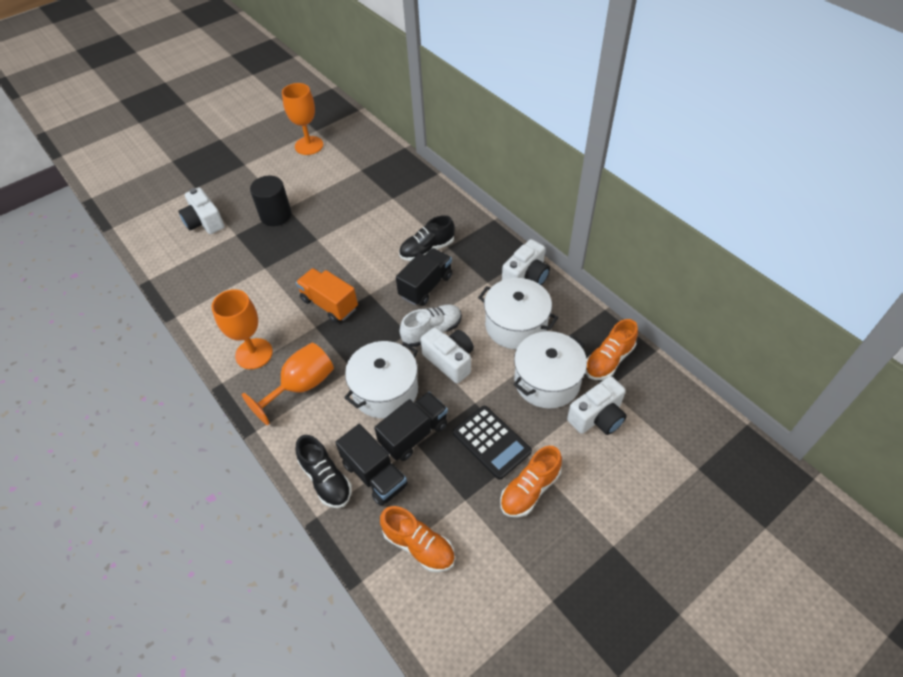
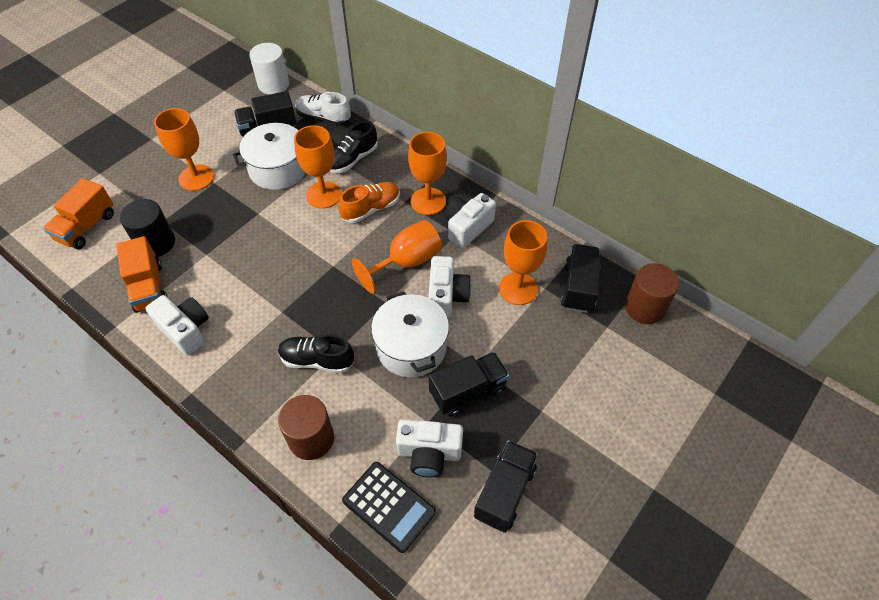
black truck: 3 -> 4
brown cylinder: 0 -> 2
orange goblet: 3 -> 5
orange shoe: 3 -> 1
orange truck: 1 -> 2
white cylinder: 0 -> 1
white pot: 3 -> 2

